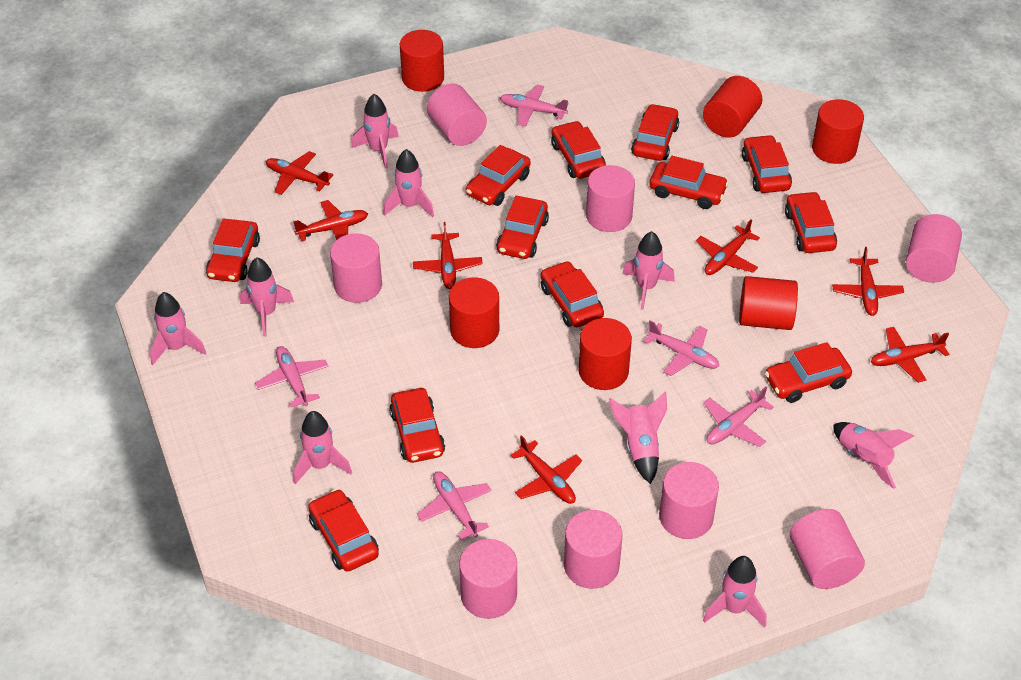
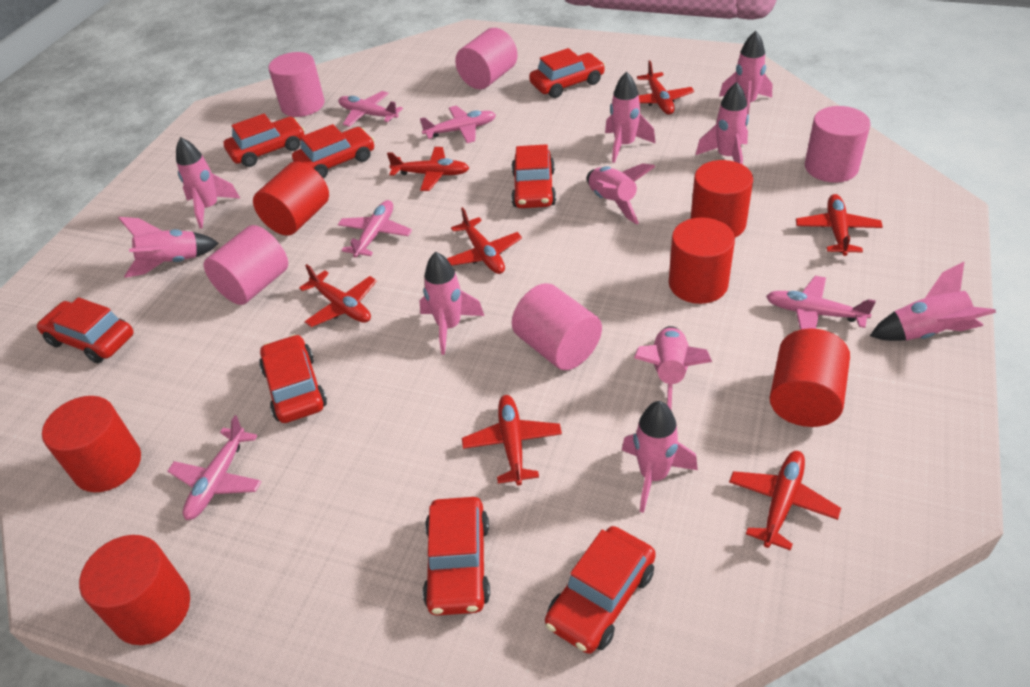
pink cylinder: 8 -> 5
pink rocket: 9 -> 10
red car: 12 -> 8

